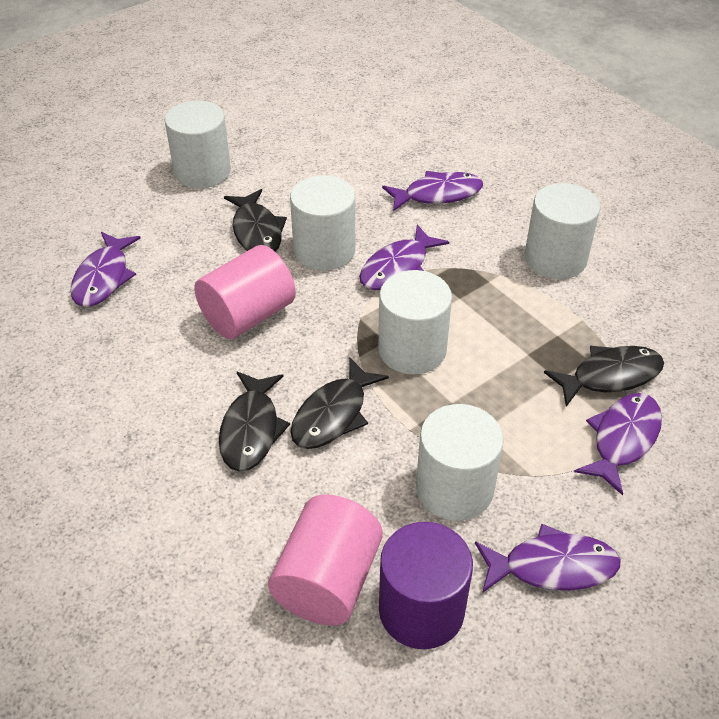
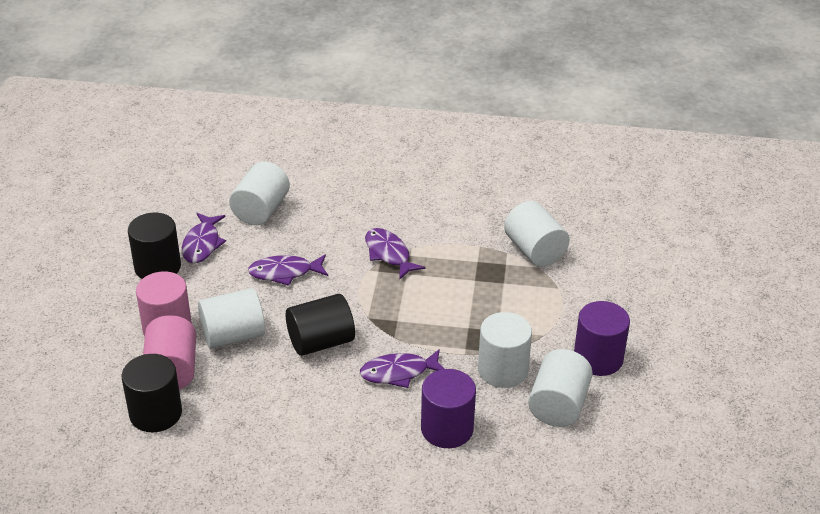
black cylinder: 0 -> 3
black fish: 4 -> 0
purple cylinder: 1 -> 2
purple fish: 5 -> 4

